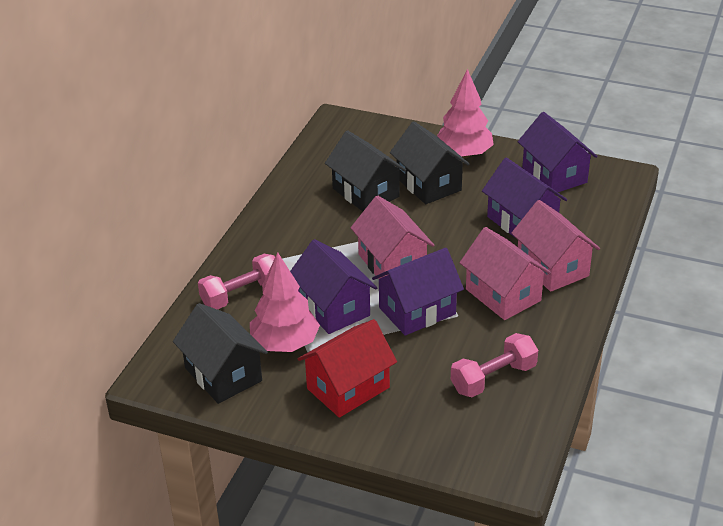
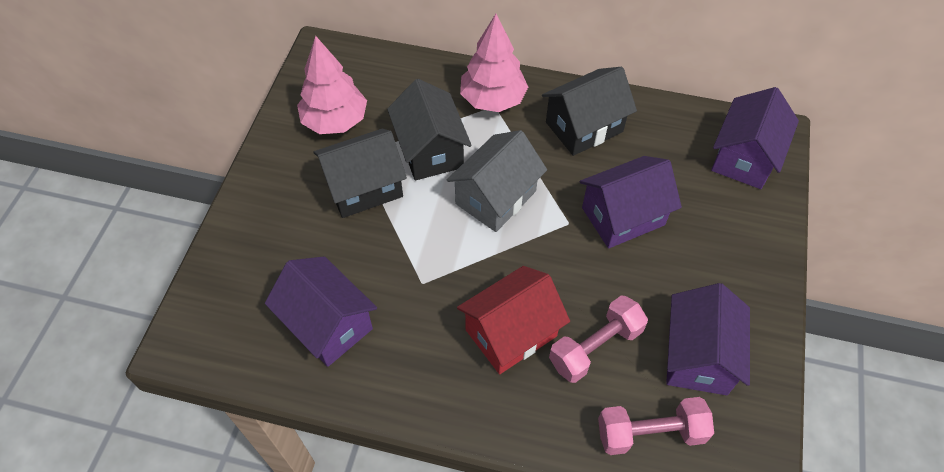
grey house: 0 -> 1
pink house: 3 -> 0

